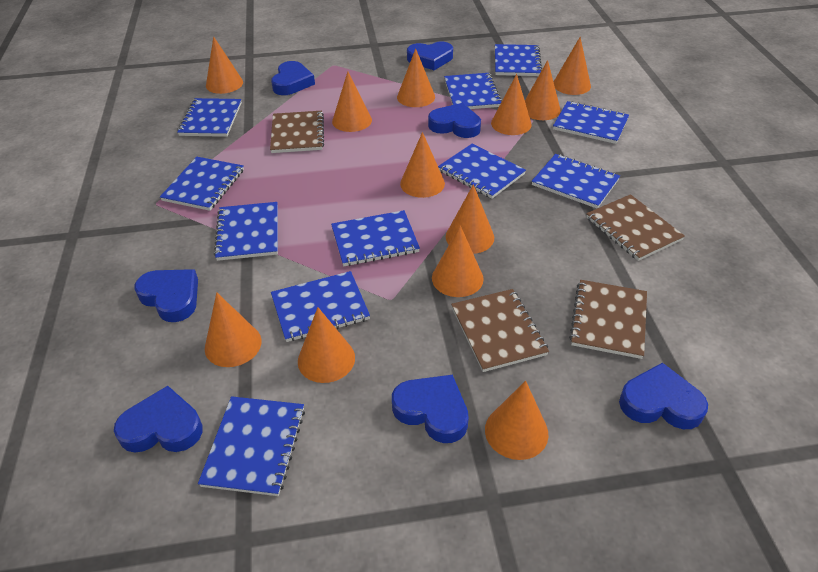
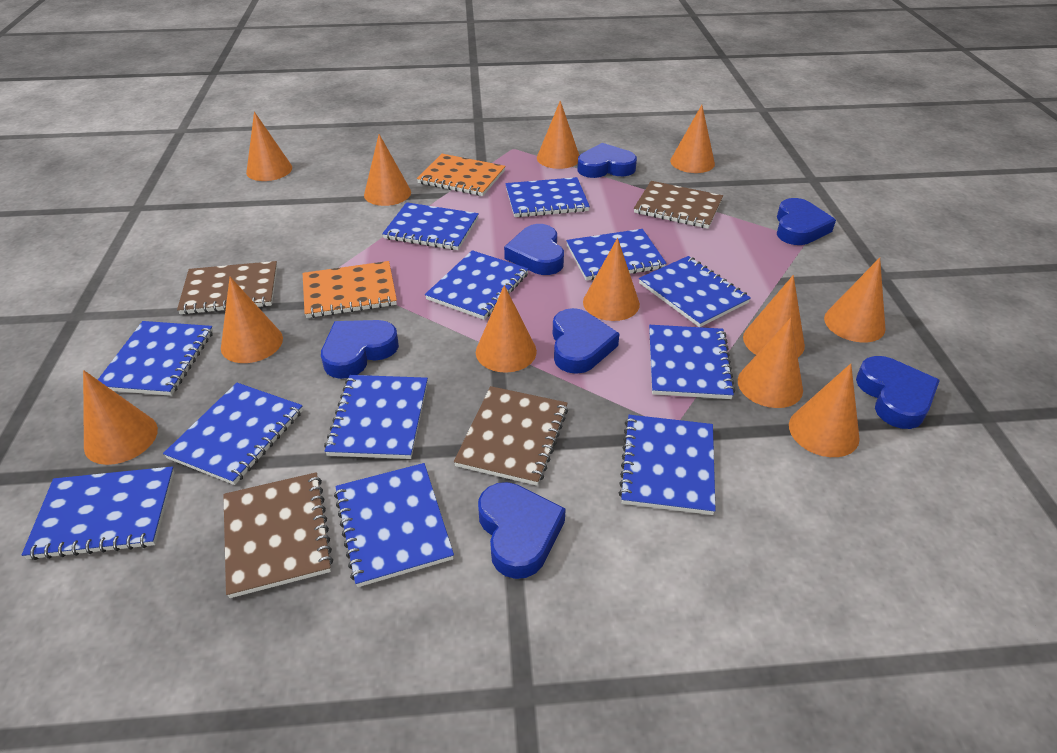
blue notebook: 11 -> 12
orange notebook: 0 -> 2

